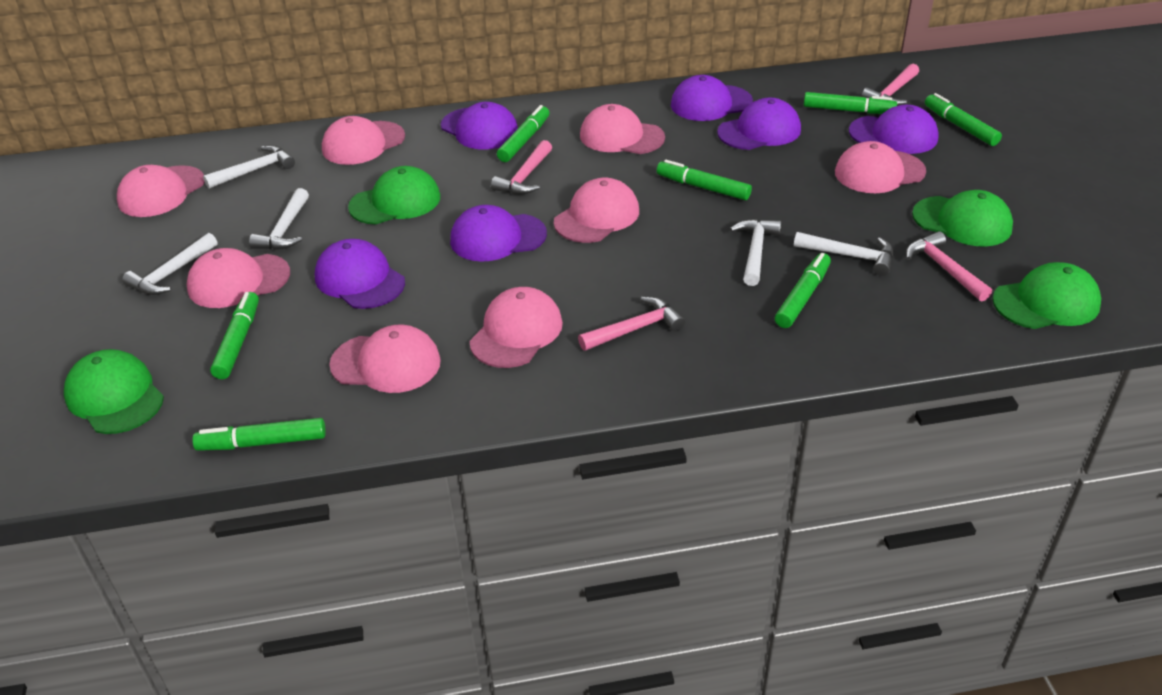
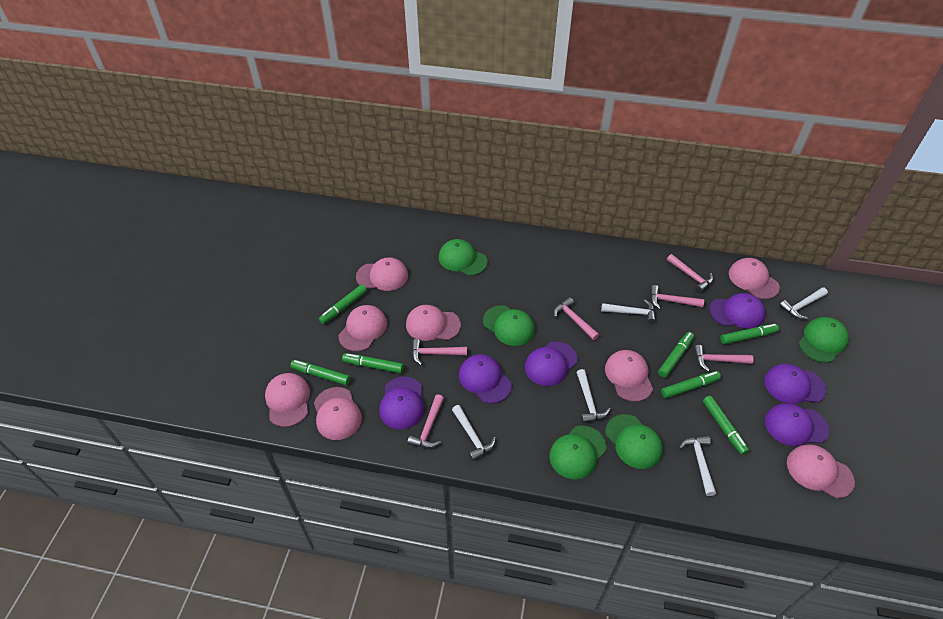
green cap: 4 -> 5
pink hammer: 4 -> 6

